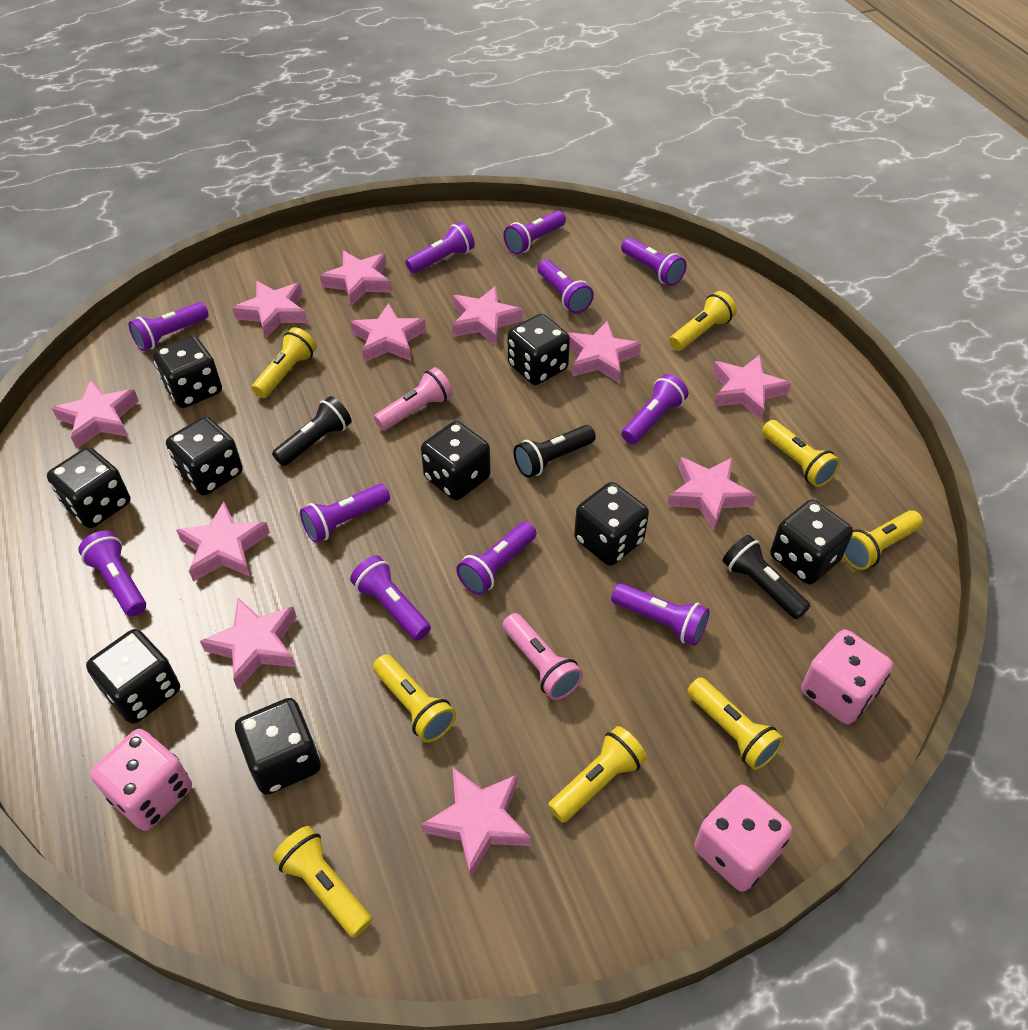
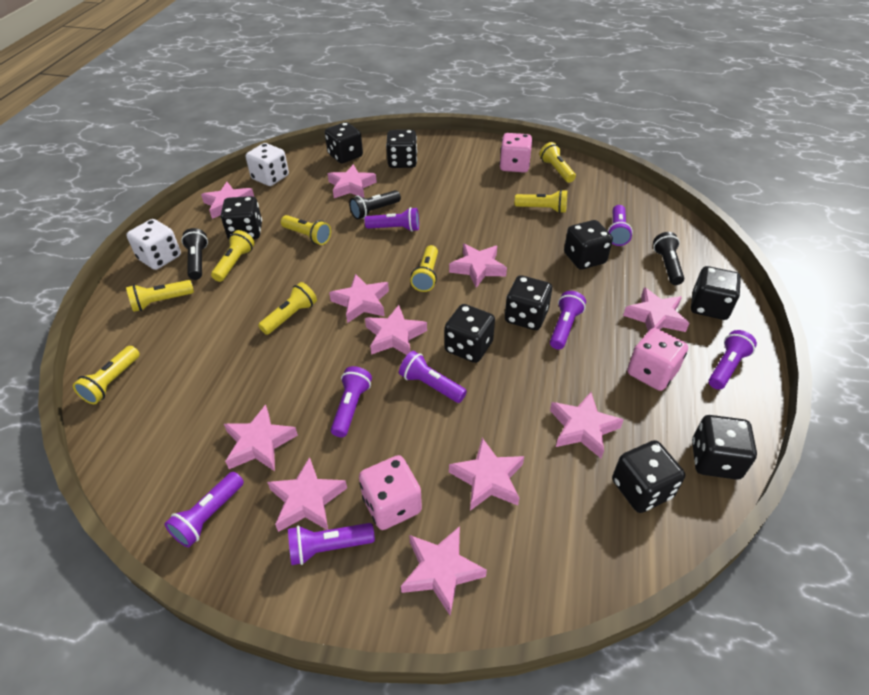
pink flashlight: 2 -> 0
purple flashlight: 11 -> 8
white dice: 0 -> 2

